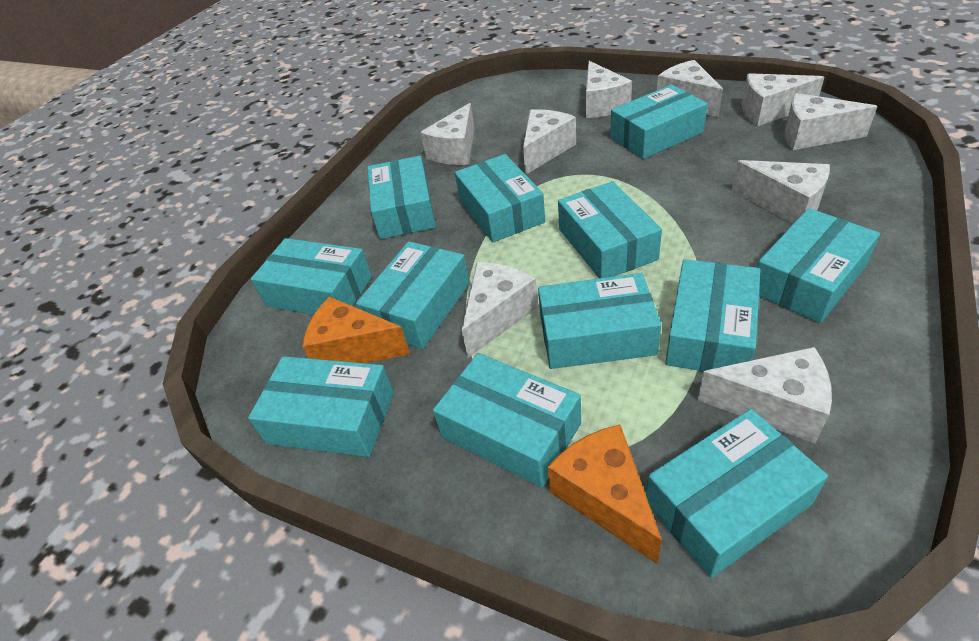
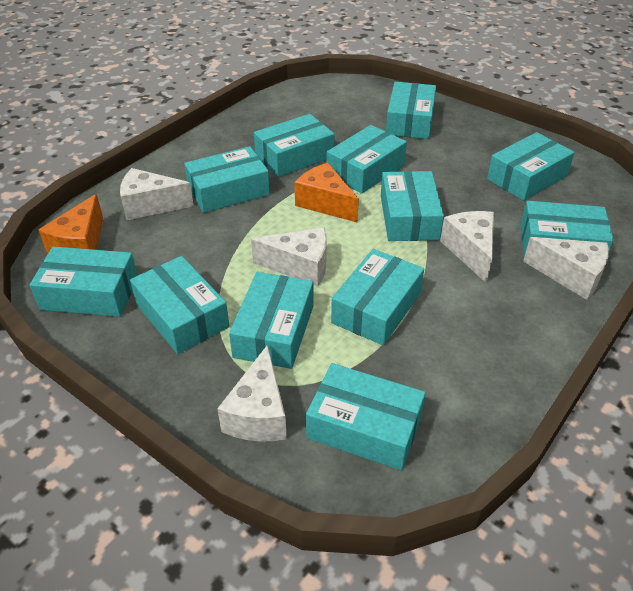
white cheese: 9 -> 5

